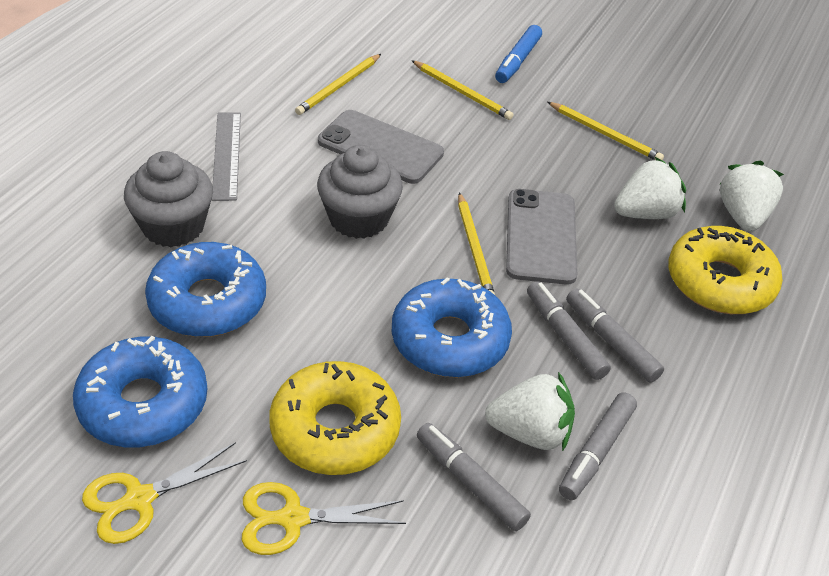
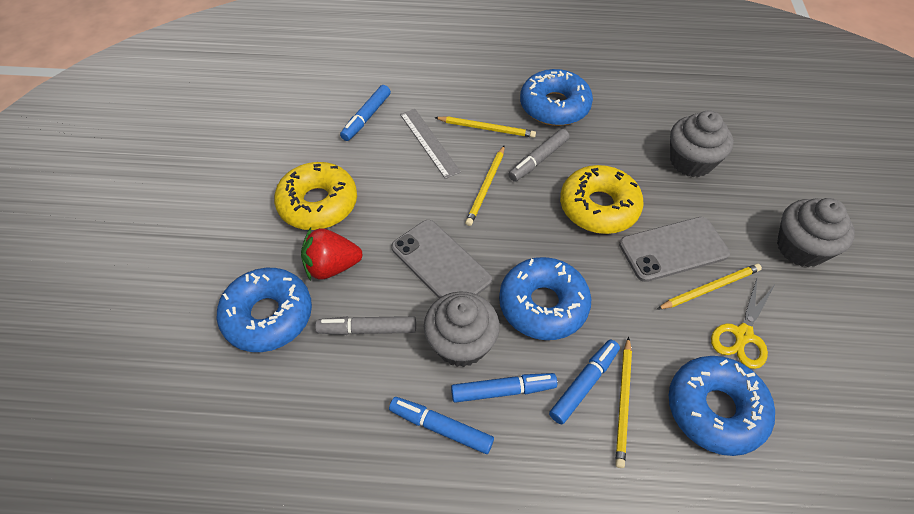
blue donut: 3 -> 4
blue marker: 1 -> 4
grey cupcake: 2 -> 3
grey marker: 4 -> 2
red strawberry: 0 -> 1
white strawberry: 3 -> 0
yellow scissors: 2 -> 1

